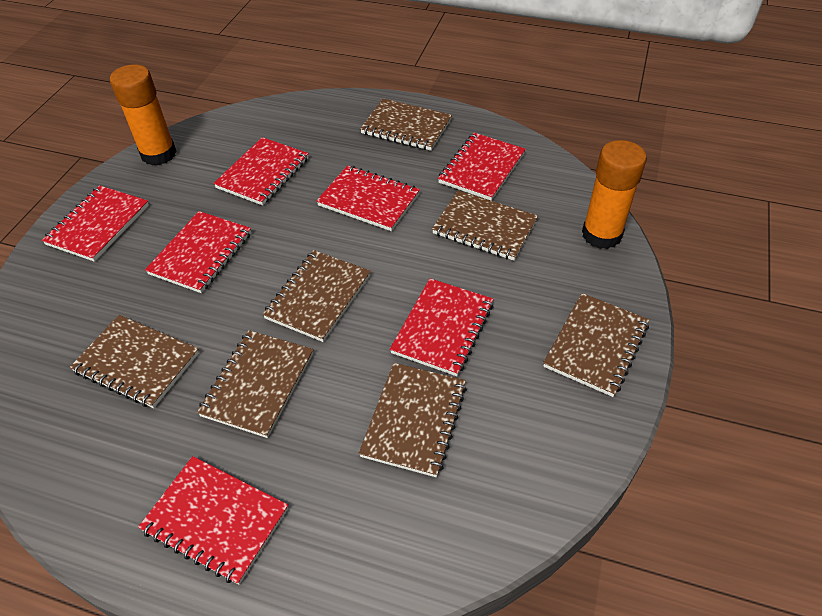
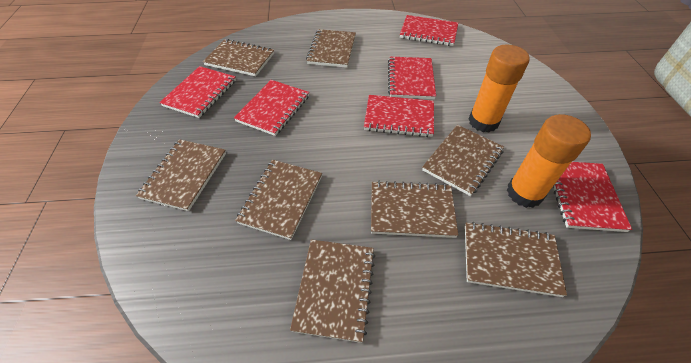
brown notebook: 7 -> 8
red notebook: 7 -> 6

